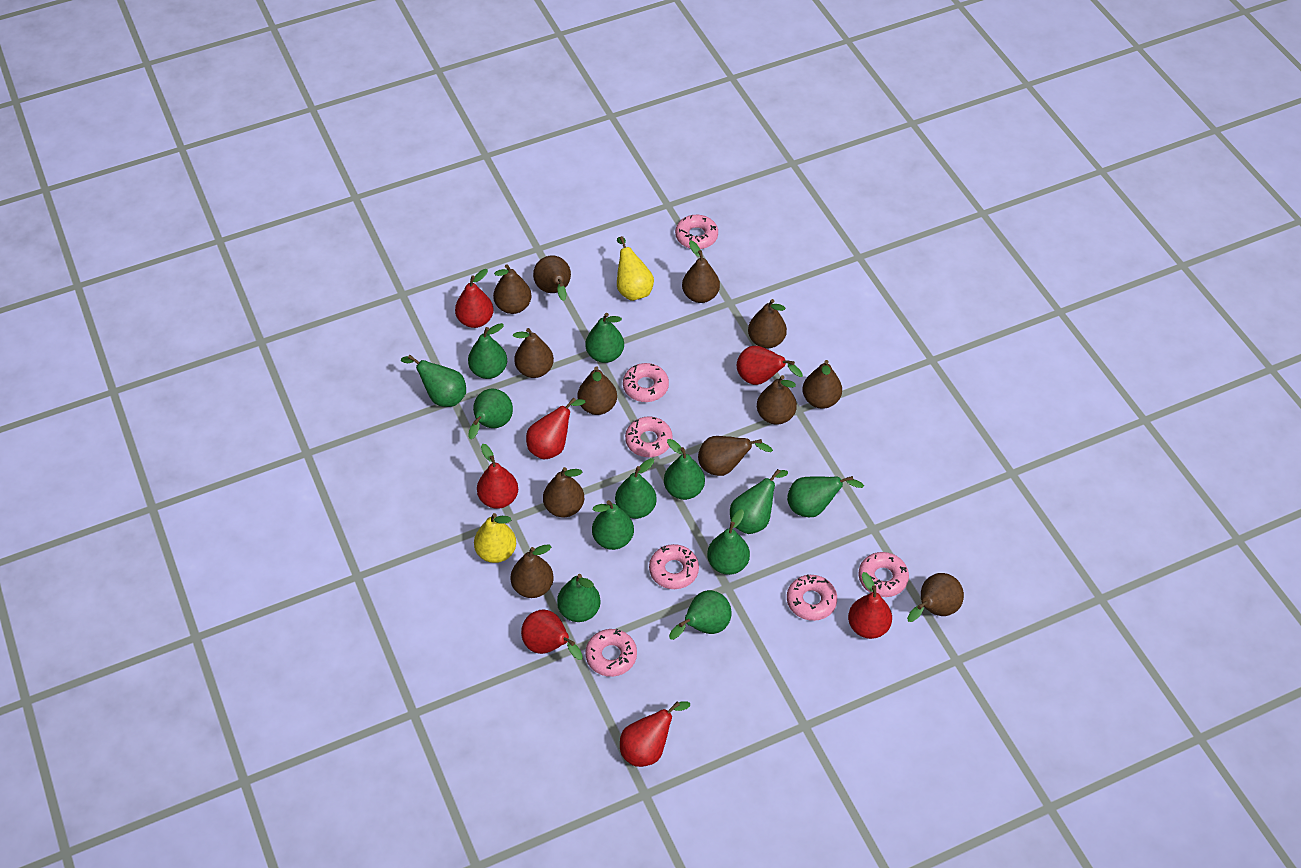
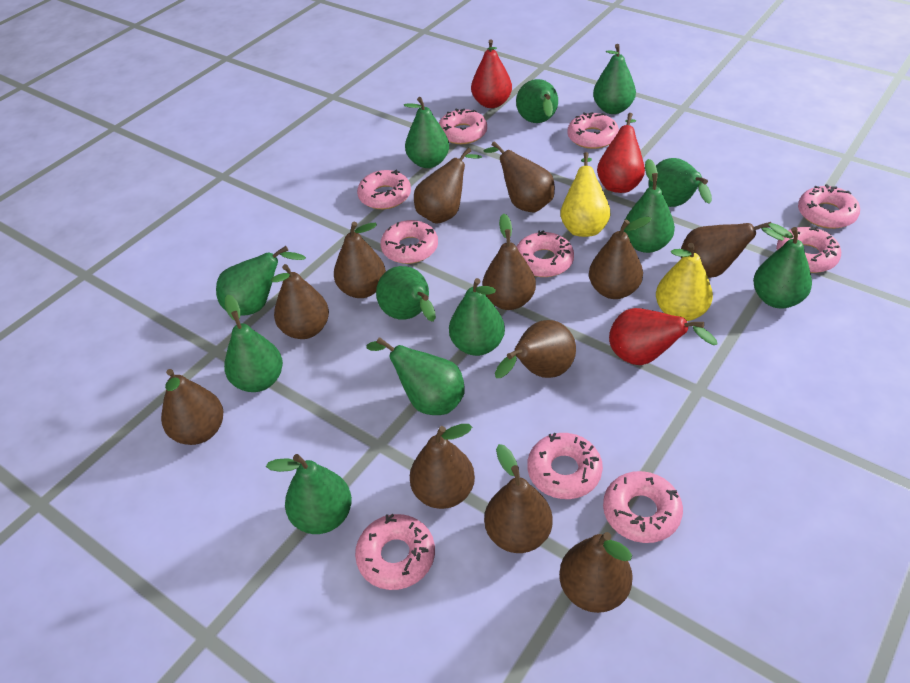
pink donut: 7 -> 10
red pear: 7 -> 3

